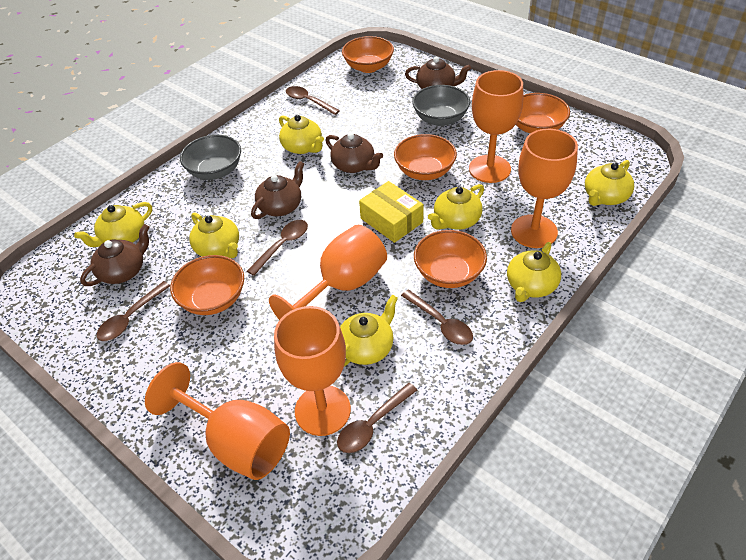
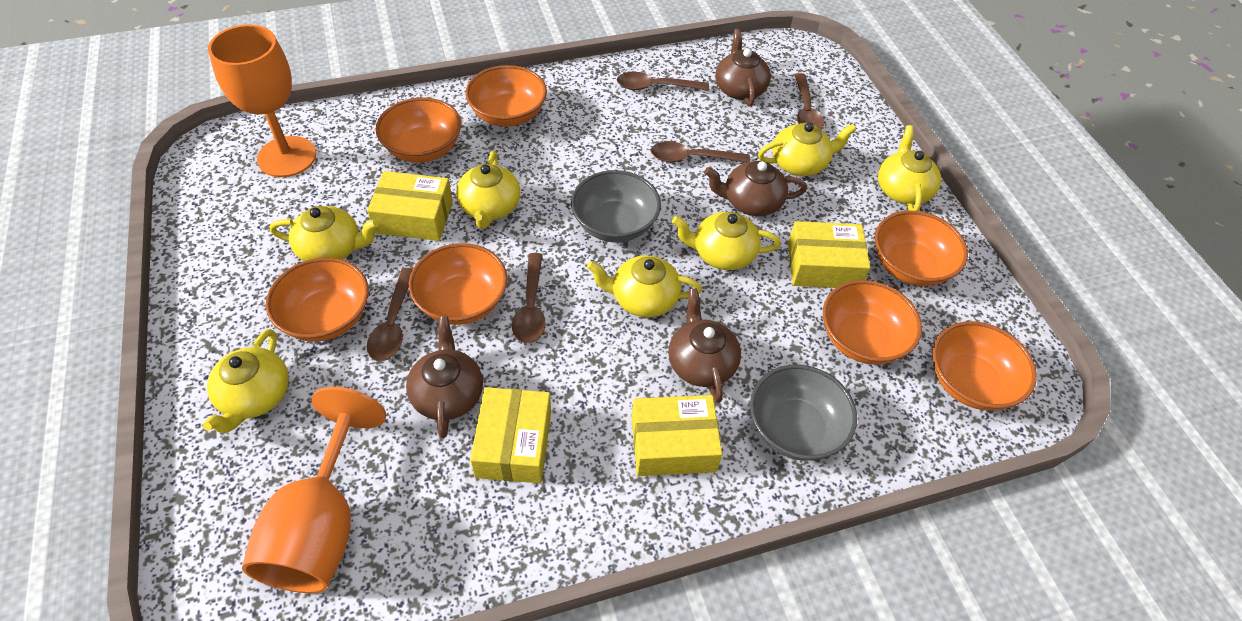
orange bowl: 5 -> 7
orange goblet: 5 -> 2
yellow box: 1 -> 4

